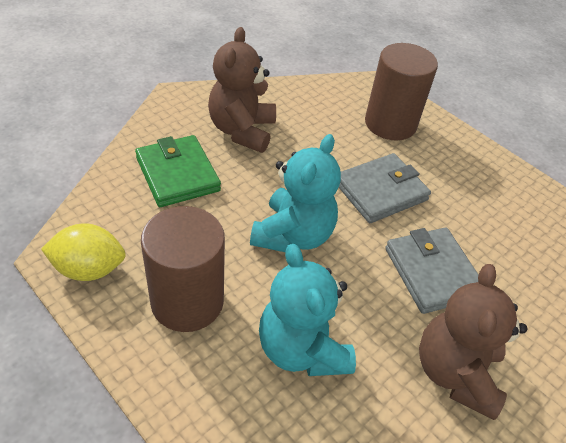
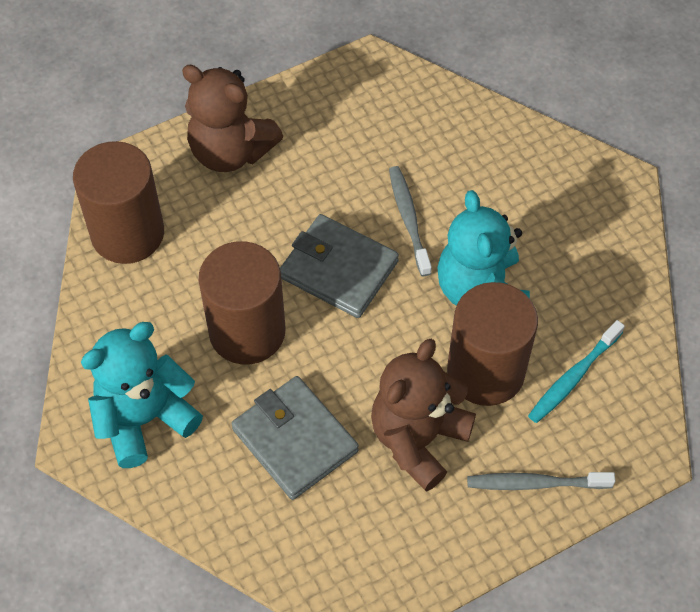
brown cylinder: 2 -> 3
green wallet: 1 -> 0
grey toothbrush: 0 -> 2
turquoise toothbrush: 0 -> 1
yellow lemon: 1 -> 0

